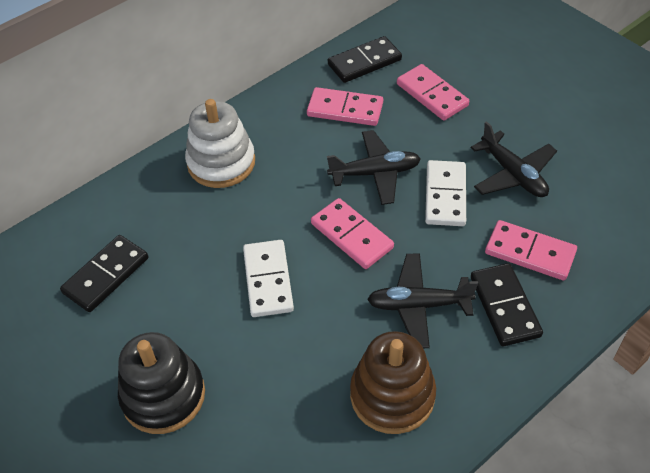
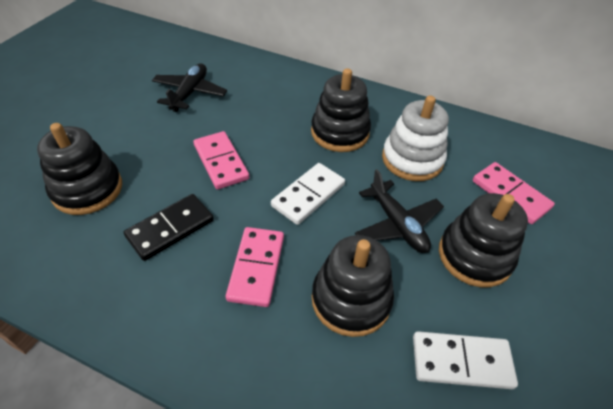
black domino: 3 -> 1
black plane: 3 -> 2
black stacking toy: 1 -> 4
brown stacking toy: 1 -> 0
pink domino: 4 -> 3

